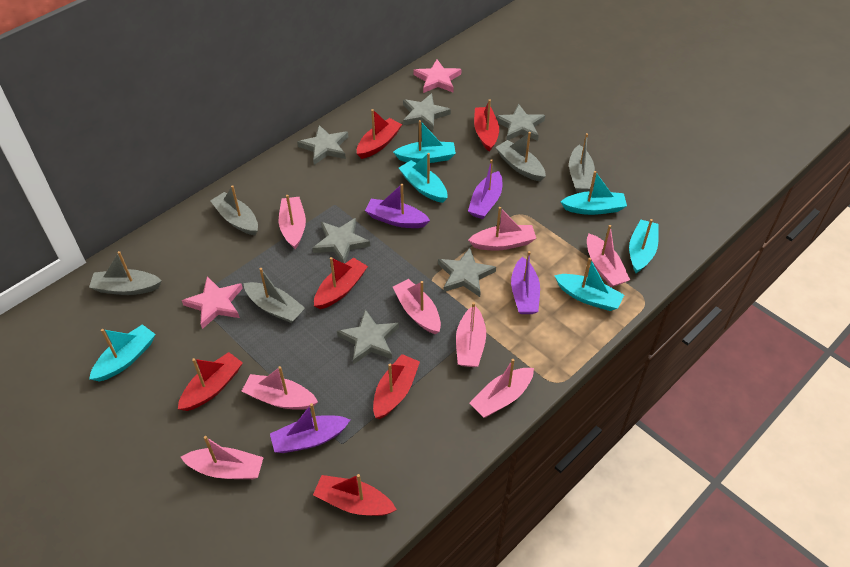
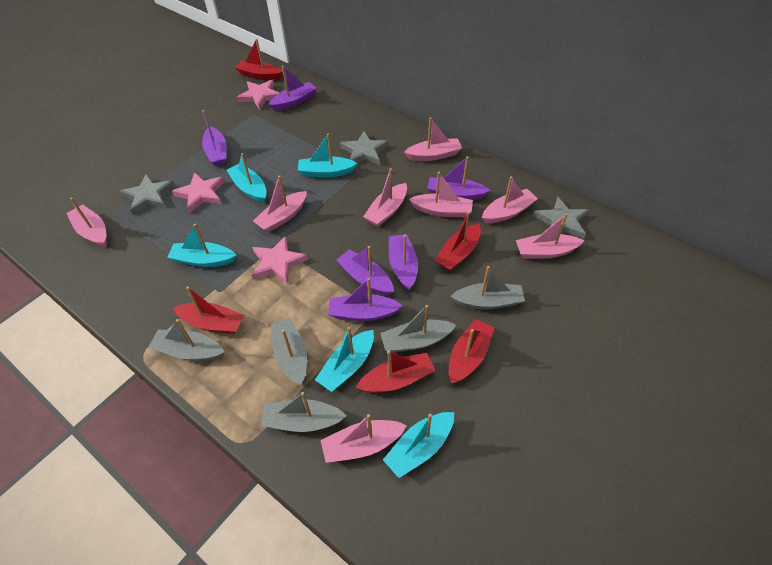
grey star: 6 -> 3
pink star: 2 -> 3
purple boat: 4 -> 6
red boat: 6 -> 5
turquoise boat: 6 -> 5

